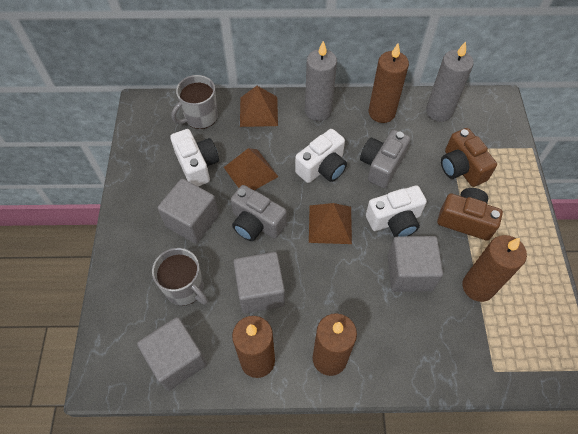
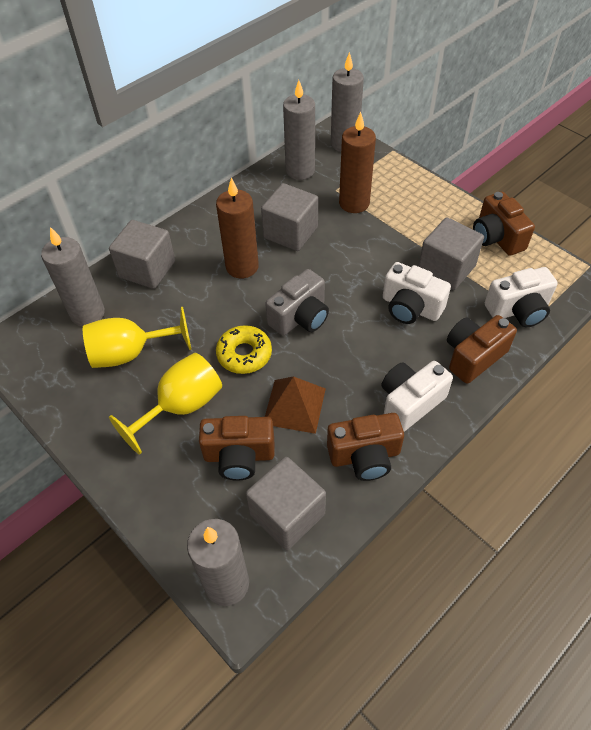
brown camera: 2 -> 4
brown candle: 4 -> 2
brown pyramid: 3 -> 1
grey camera: 2 -> 1
grey candle: 2 -> 4
grey mug: 2 -> 0
yellow donut: 0 -> 1
yellow goblet: 0 -> 2

